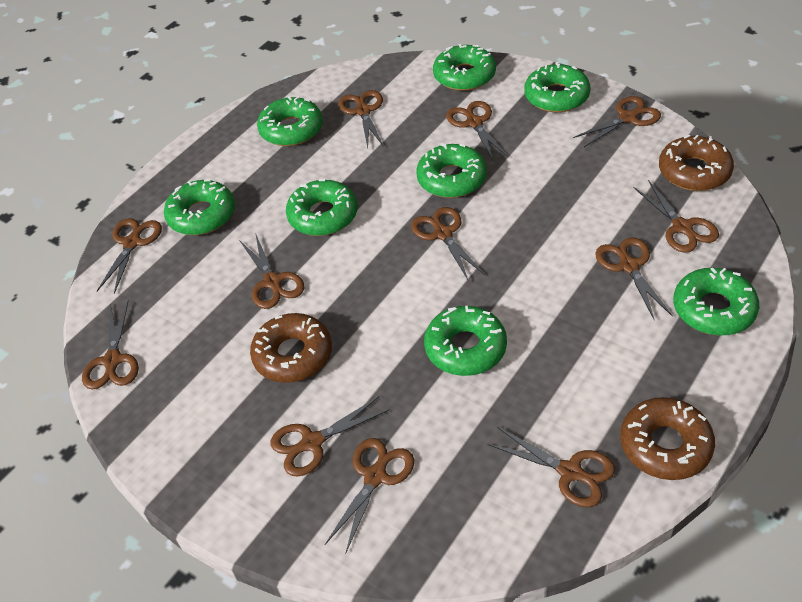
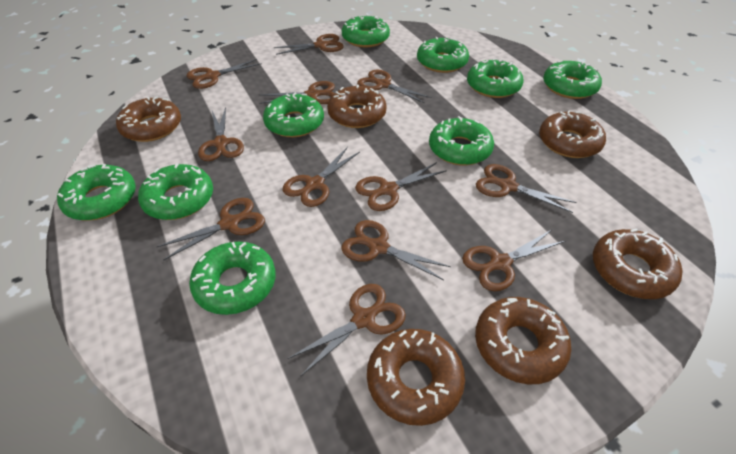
brown donut: 3 -> 6
green donut: 8 -> 9

